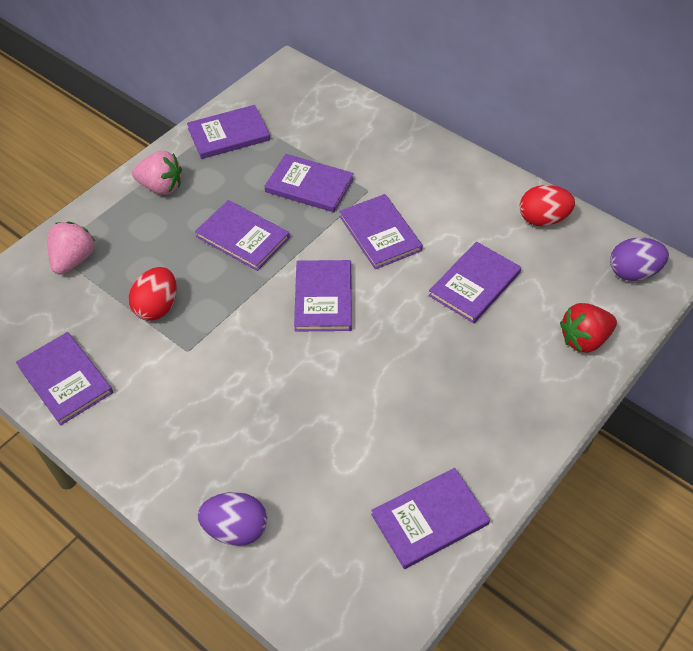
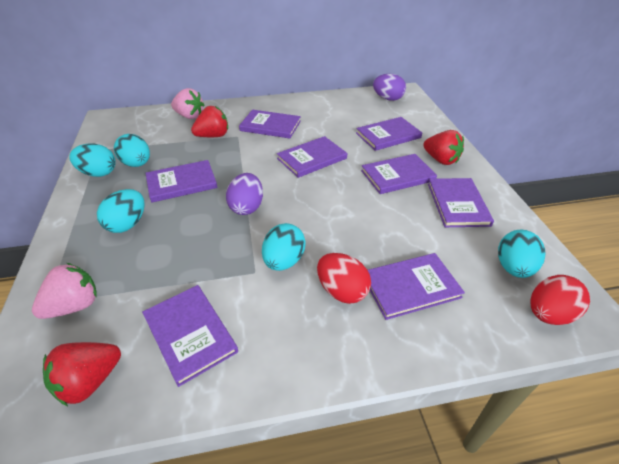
red strawberry: 1 -> 3
turquoise egg: 0 -> 5

